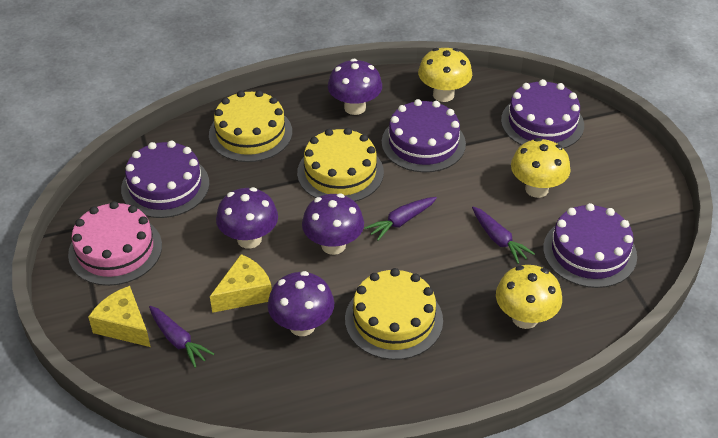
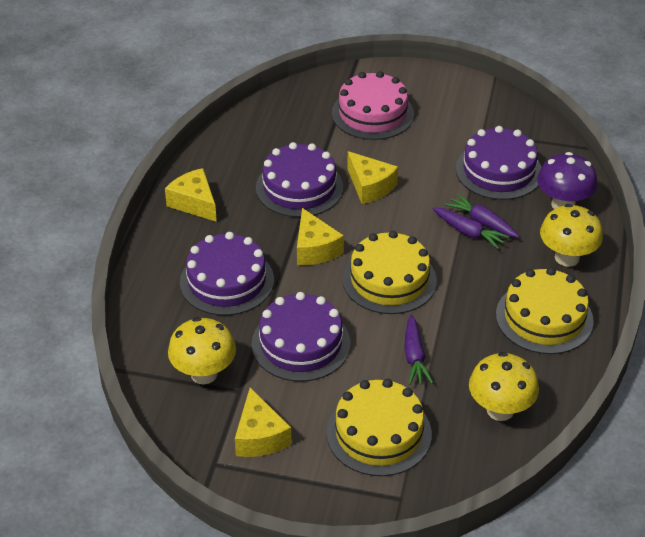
purple mushroom: 4 -> 1
yellow cheese: 2 -> 4

